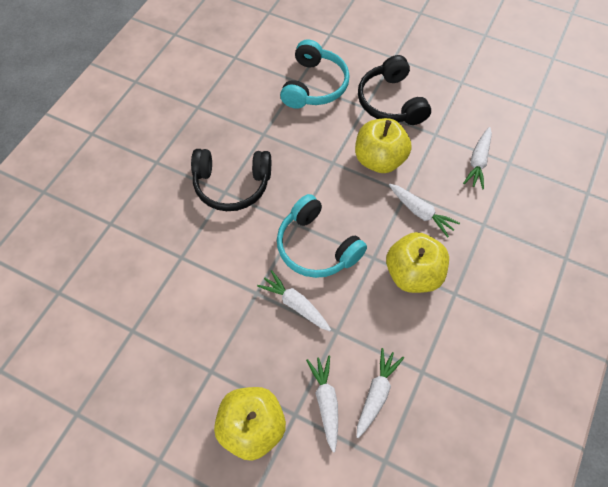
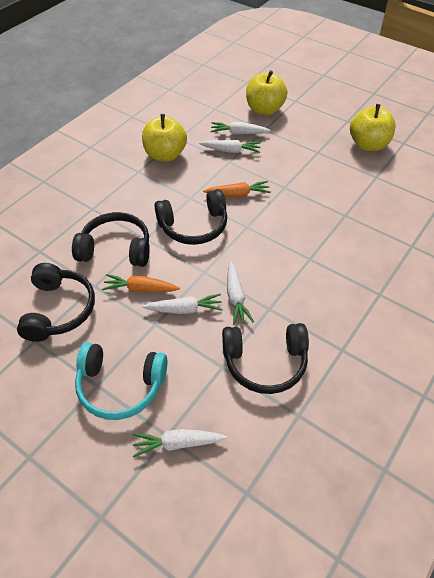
black headphones: 2 -> 4
orange carrot: 0 -> 2
turquoise headphones: 2 -> 1

